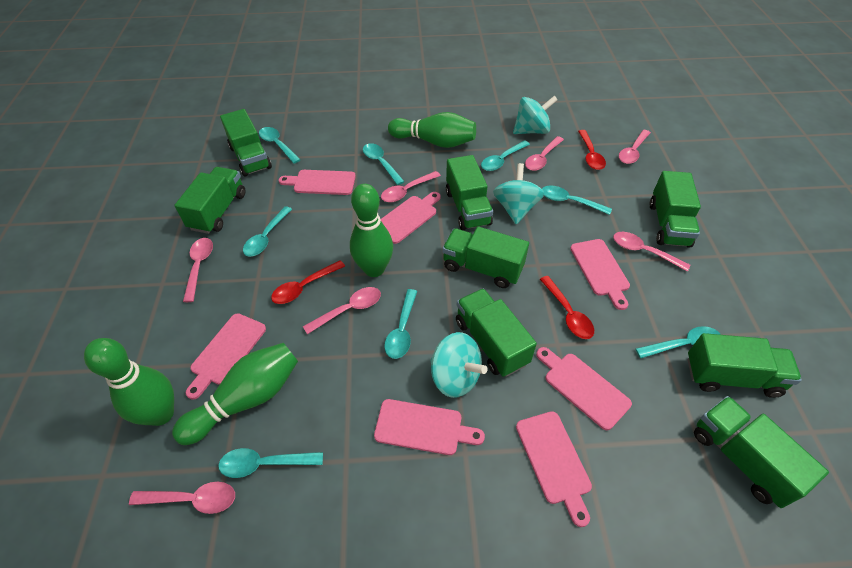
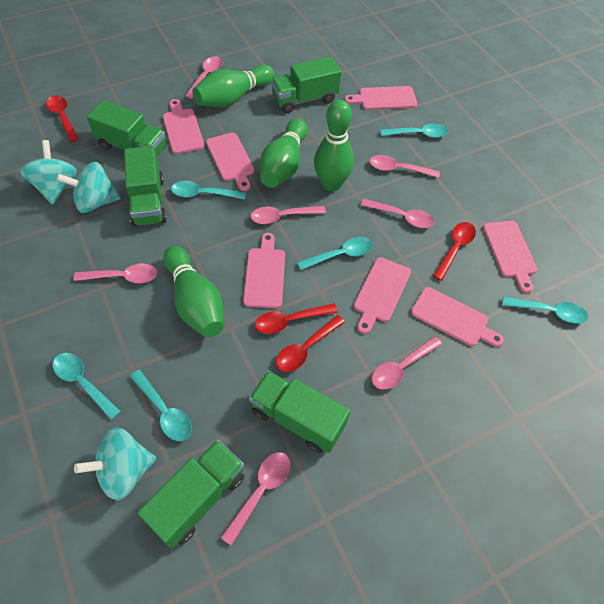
green truck: 8 -> 5
red spoon: 3 -> 4
turquoise spoon: 8 -> 6

